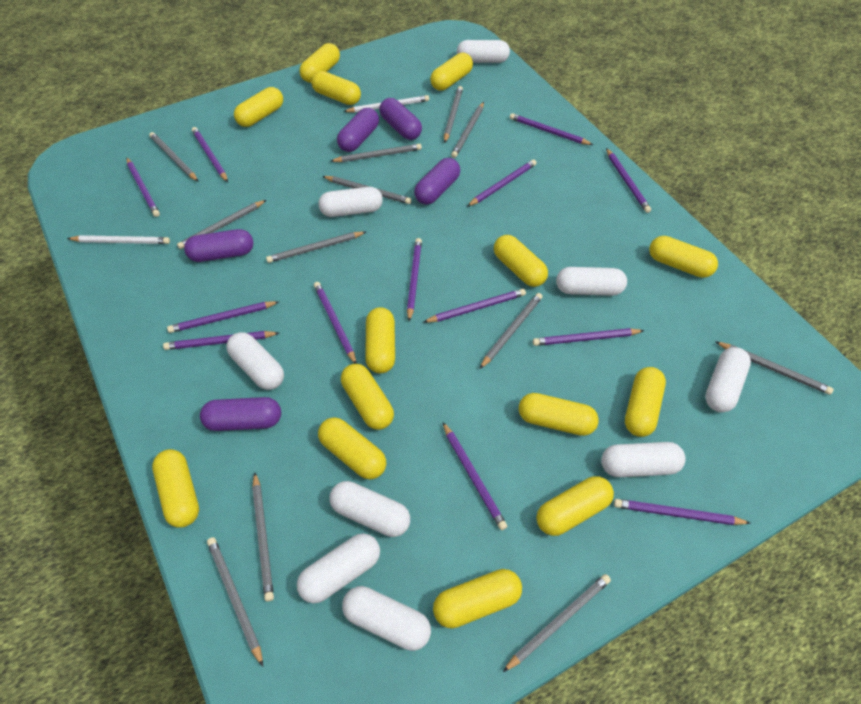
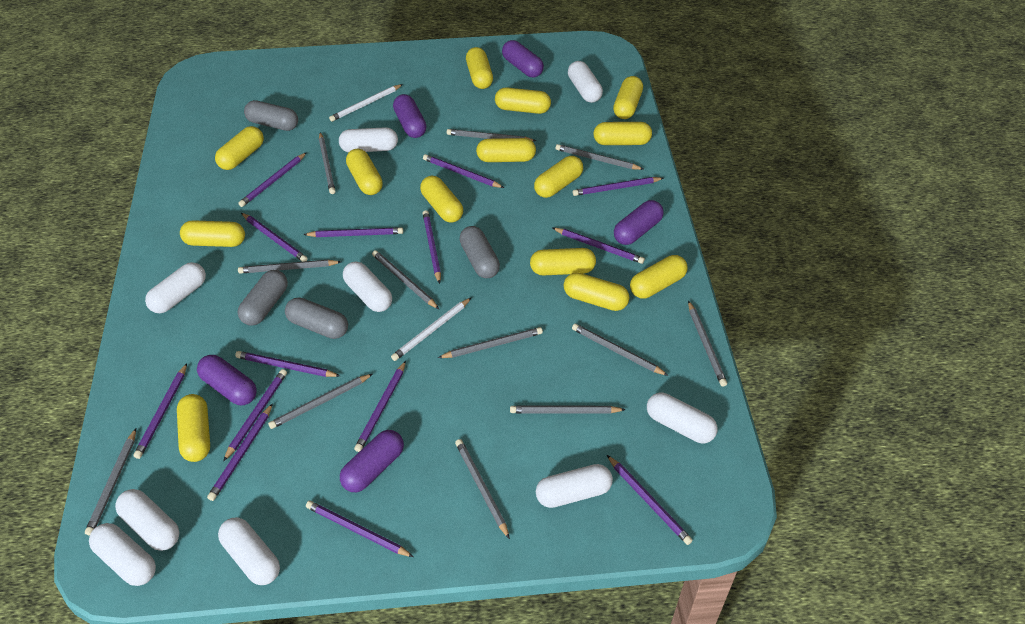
grey capsule: 0 -> 4
purple pencil: 13 -> 14

